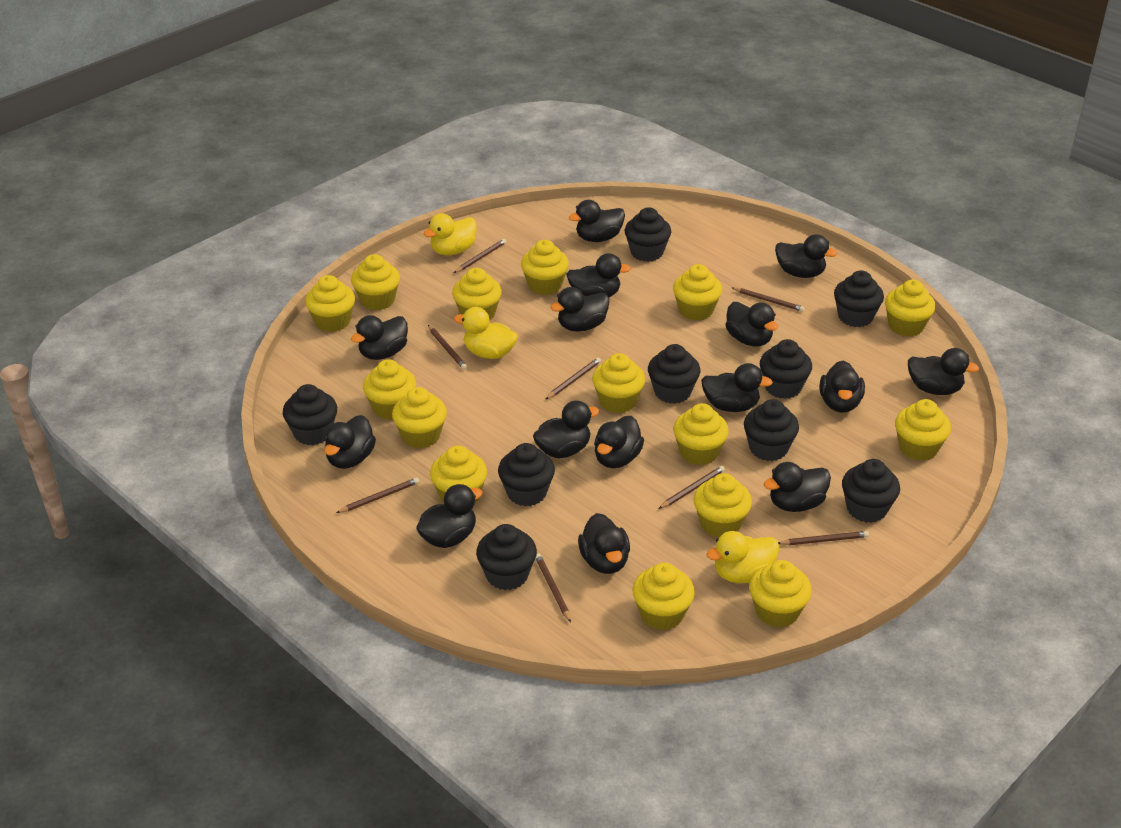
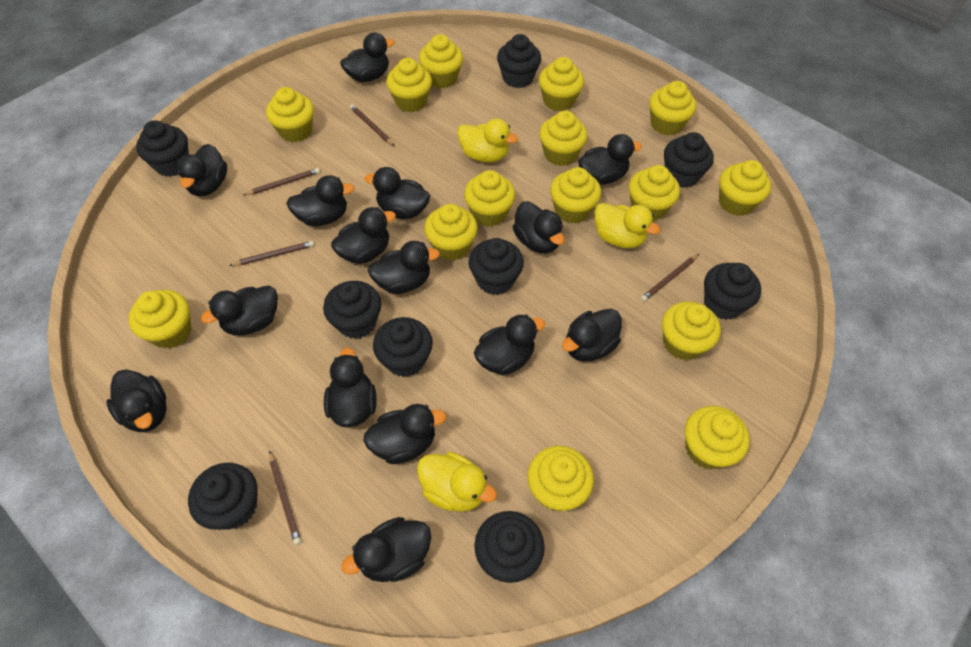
brown pencil: 8 -> 5

